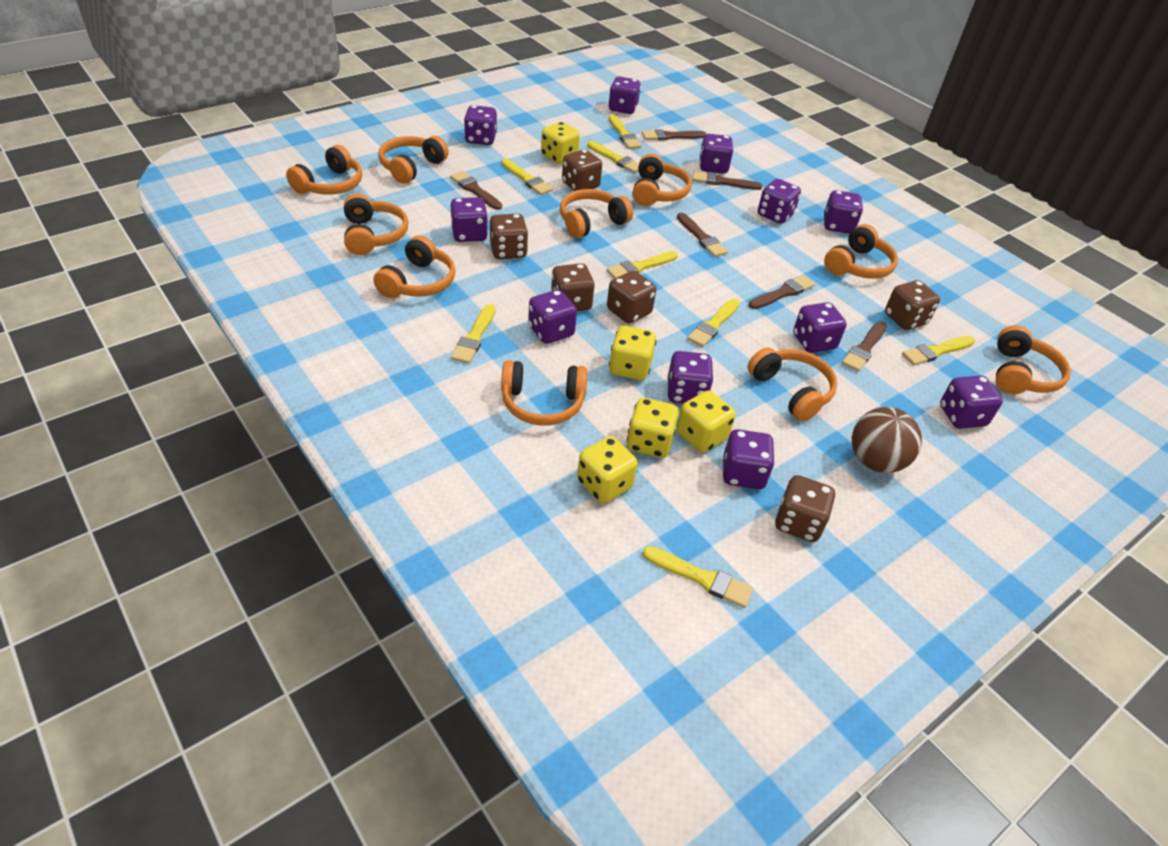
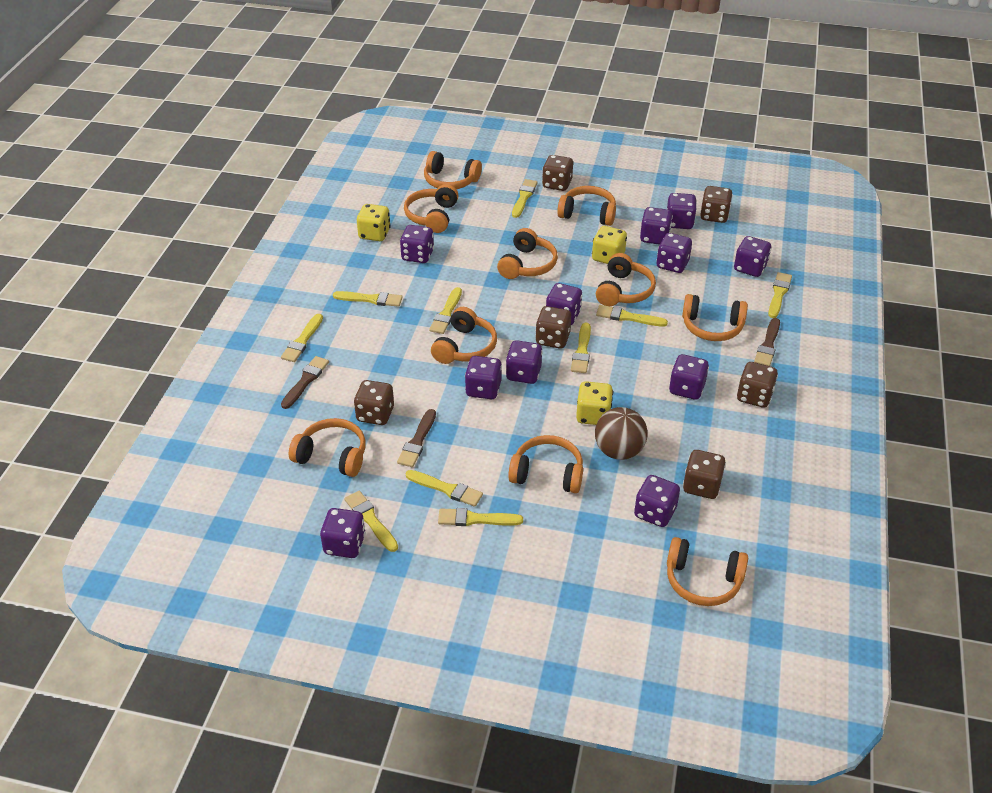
brown brush: 6 -> 3
yellow brush: 8 -> 10
yellow dice: 5 -> 3

